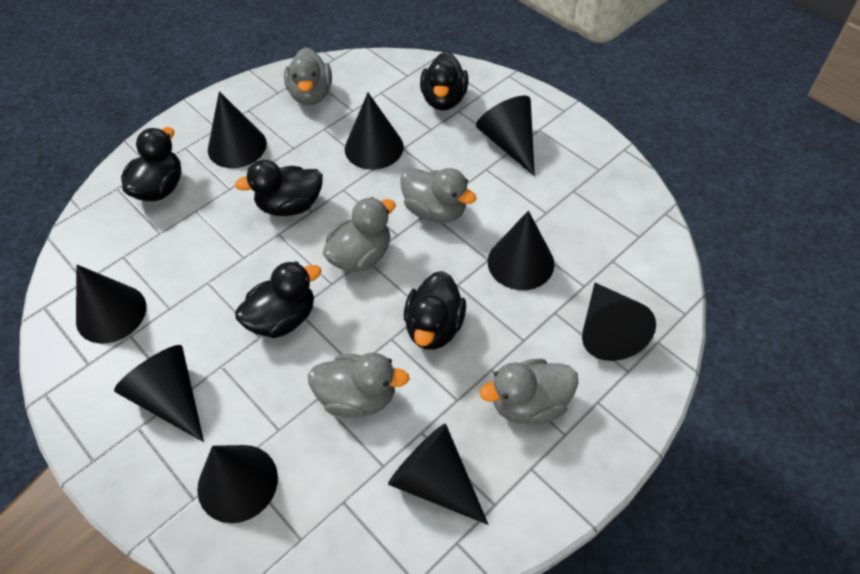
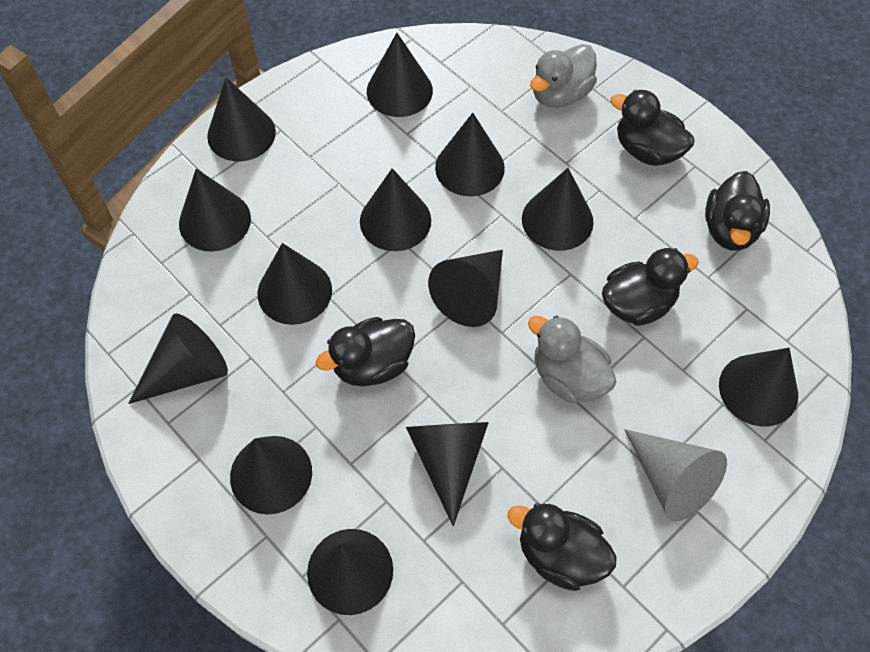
black cone: 9 -> 13
grey cone: 0 -> 1
grey duck: 5 -> 2

